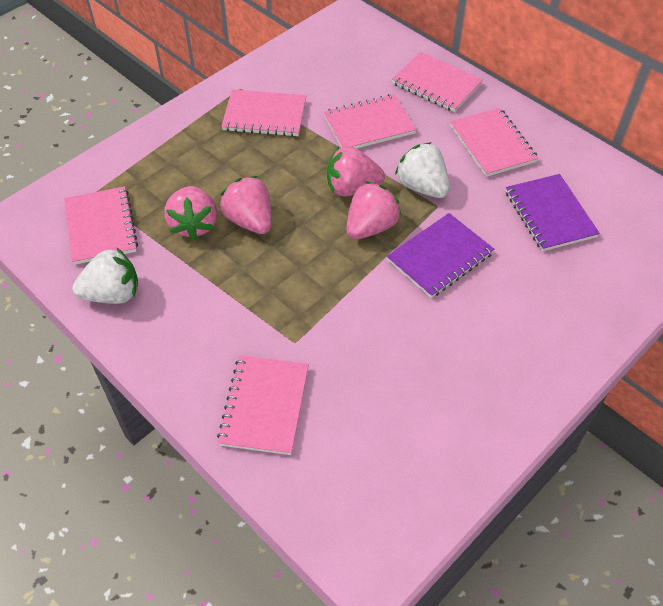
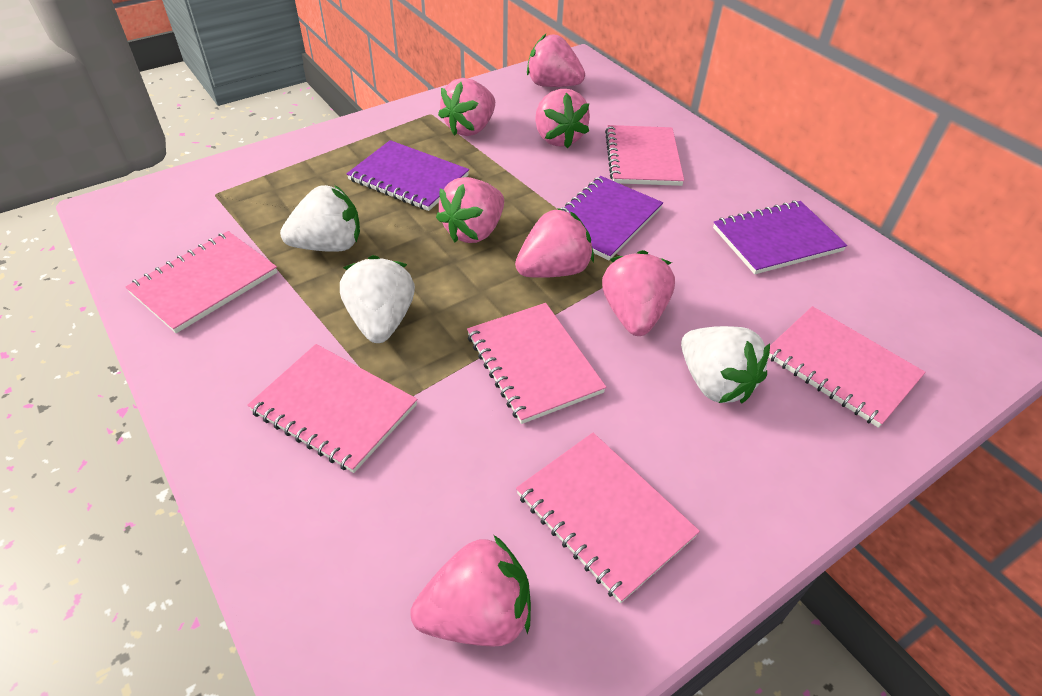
pink strawberry: 4 -> 7
purple notebook: 2 -> 3
white strawberry: 2 -> 3

